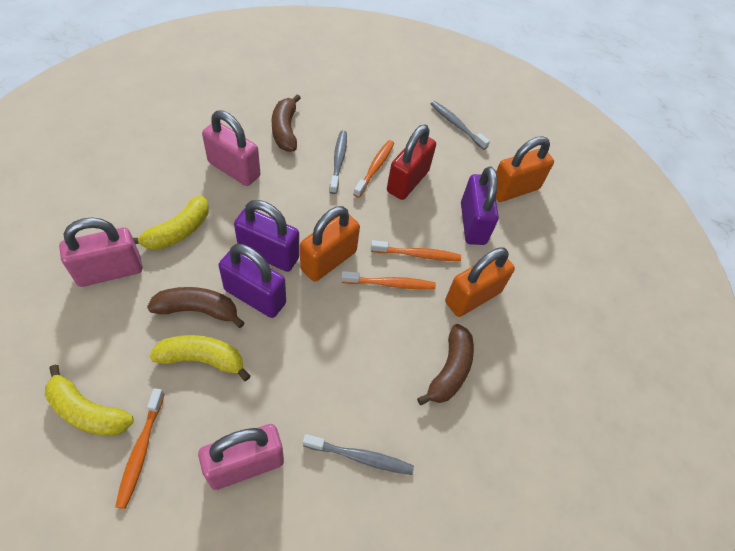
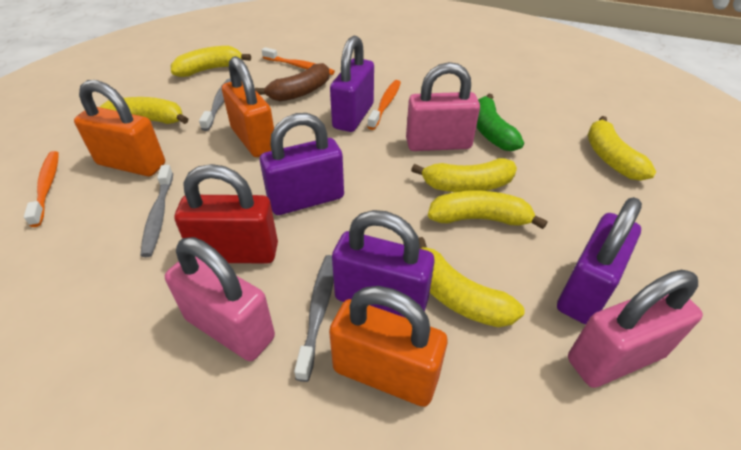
brown banana: 3 -> 1
green banana: 0 -> 1
orange toothbrush: 4 -> 3
purple padlock: 3 -> 4
yellow banana: 3 -> 6

